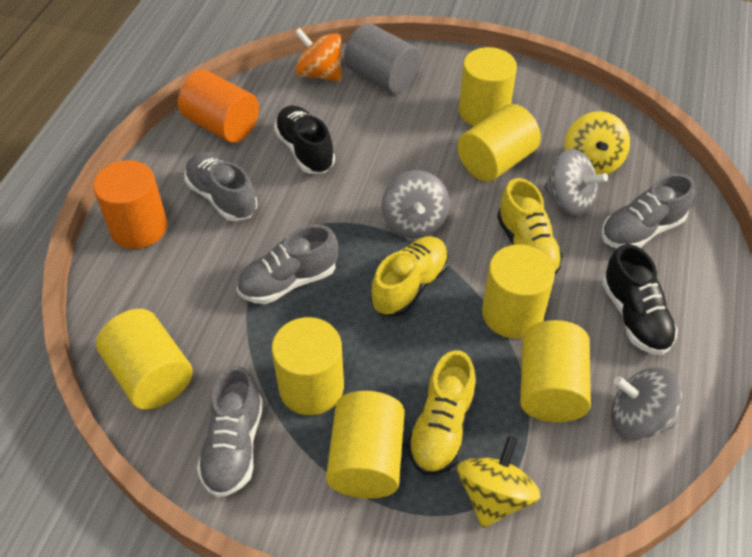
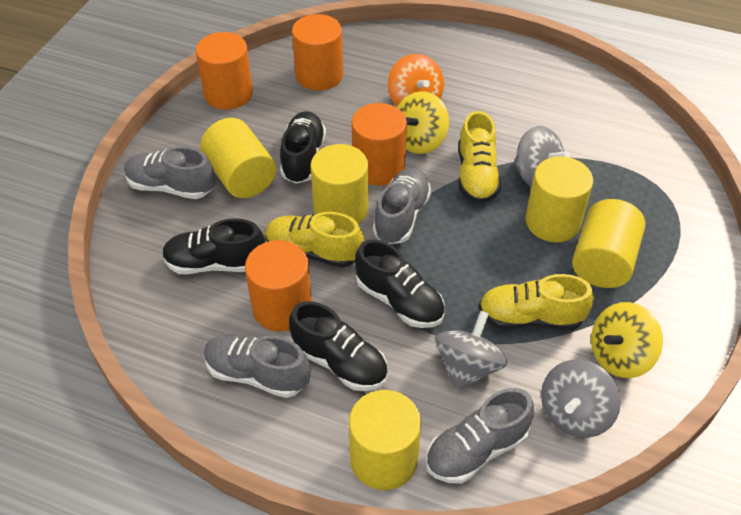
black shoe: 2 -> 4
grey cylinder: 1 -> 0
orange cylinder: 2 -> 4
yellow cylinder: 7 -> 5

